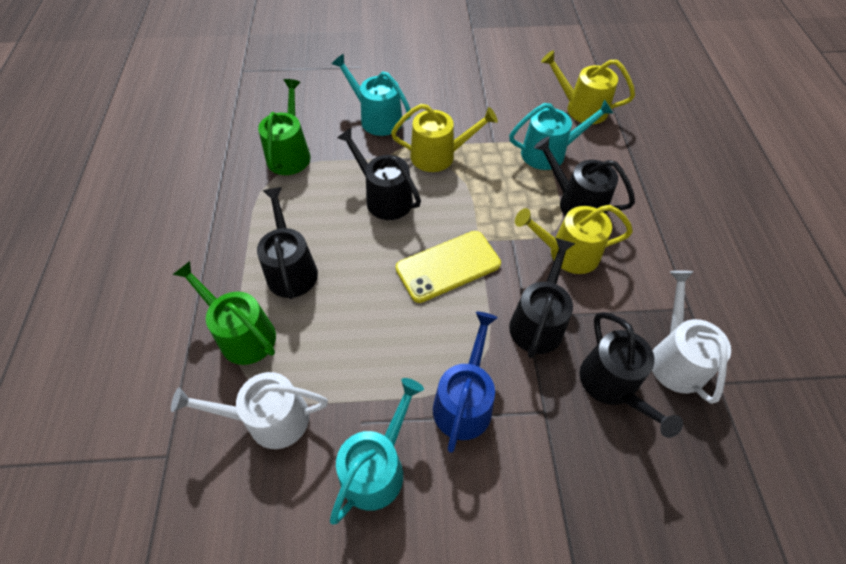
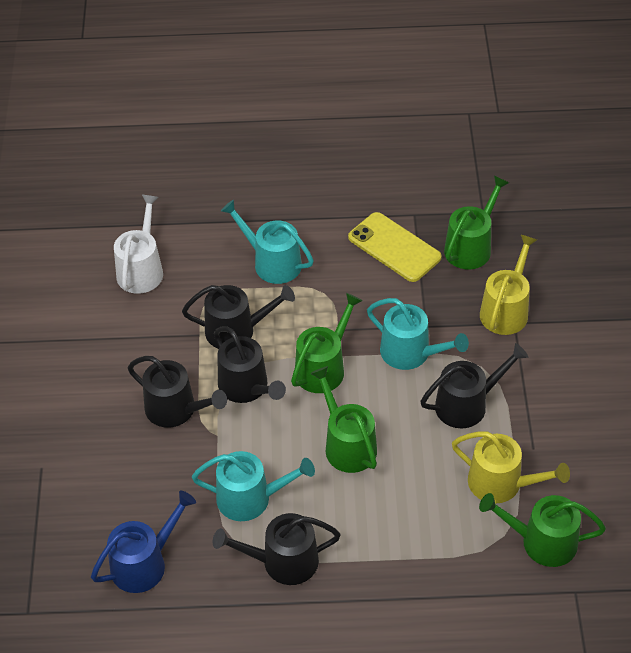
green watering can: 2 -> 4
white watering can: 2 -> 1
yellow watering can: 3 -> 2

